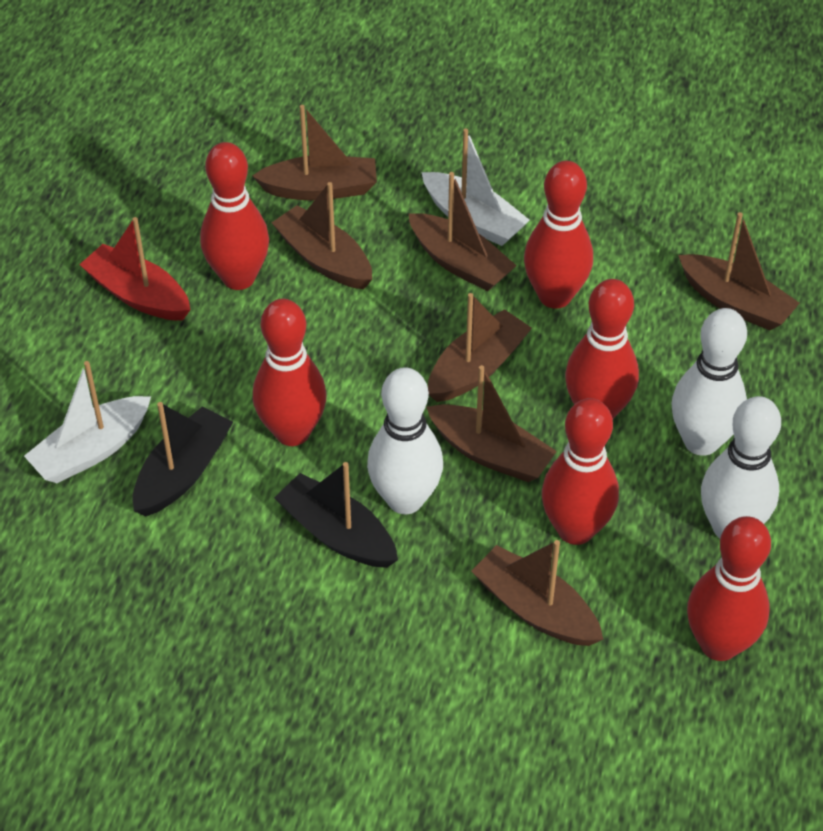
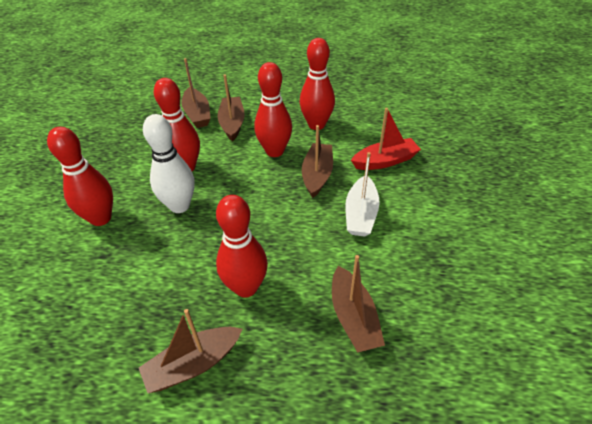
black boat: 2 -> 0
brown boat: 7 -> 5
red bowling pin: 6 -> 5
white boat: 2 -> 1
white bowling pin: 3 -> 1

